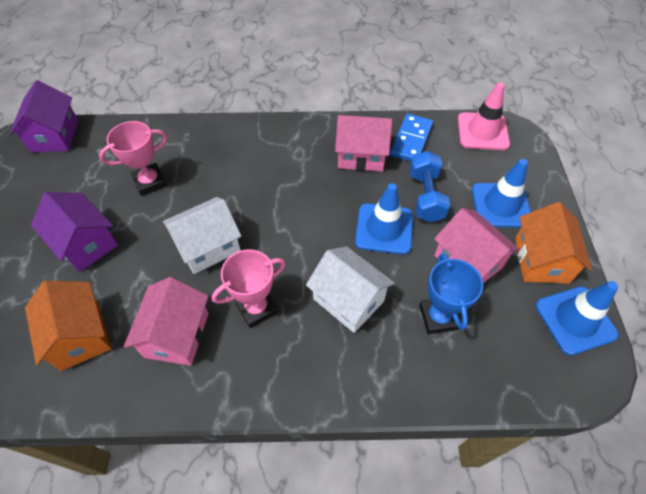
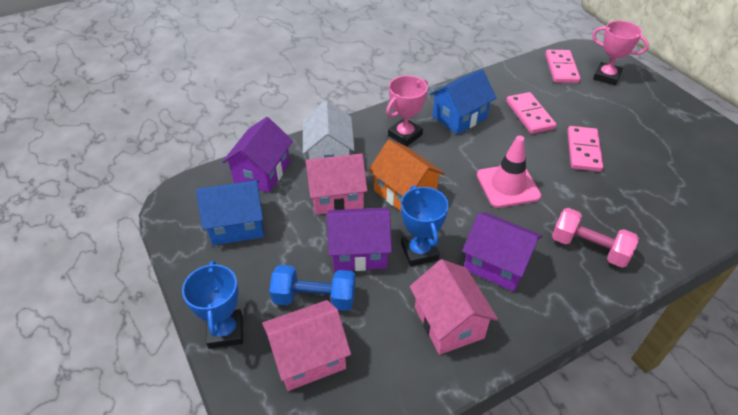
blue domino: 1 -> 0
blue house: 0 -> 2
blue traffic cone: 3 -> 0
blue trophy: 1 -> 2
orange house: 2 -> 1
pink domino: 0 -> 3
pink dumbbell: 0 -> 1
purple house: 2 -> 3
white house: 2 -> 1

